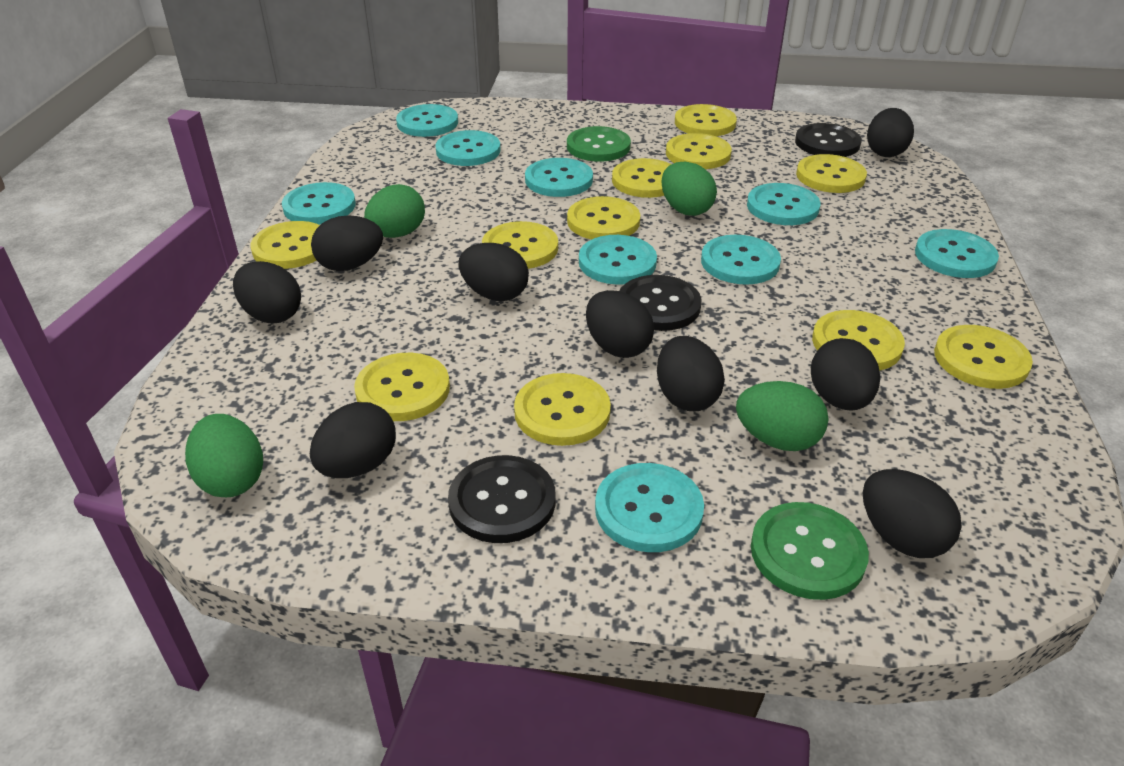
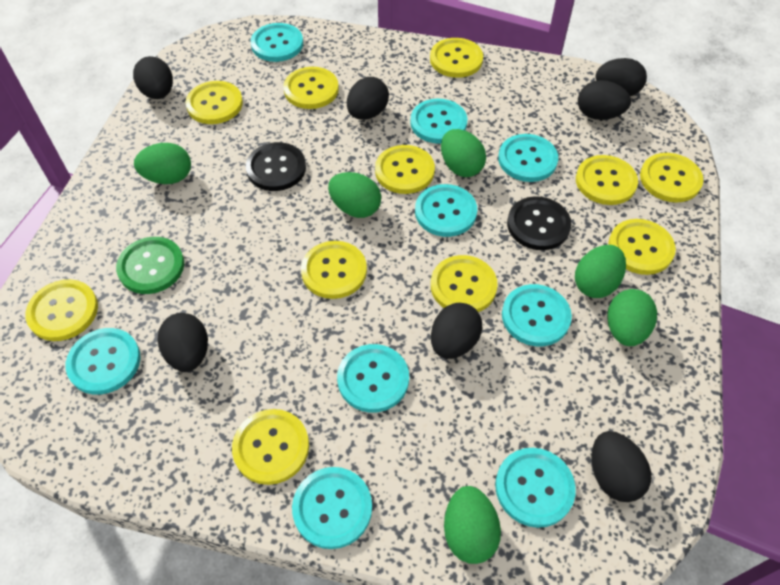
black button: 3 -> 2
black egg: 9 -> 7
green button: 2 -> 1
green egg: 4 -> 6

